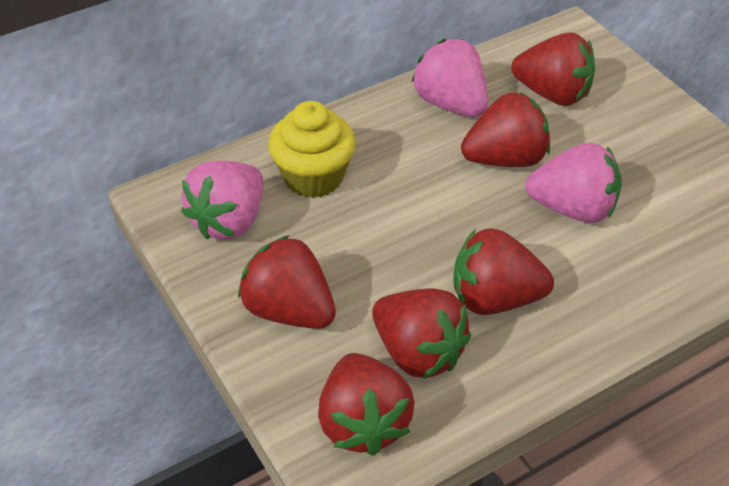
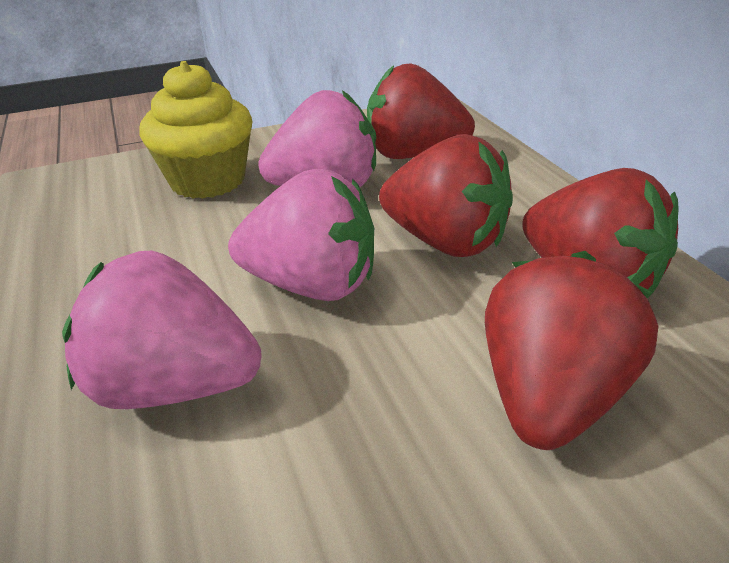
red strawberry: 6 -> 4

